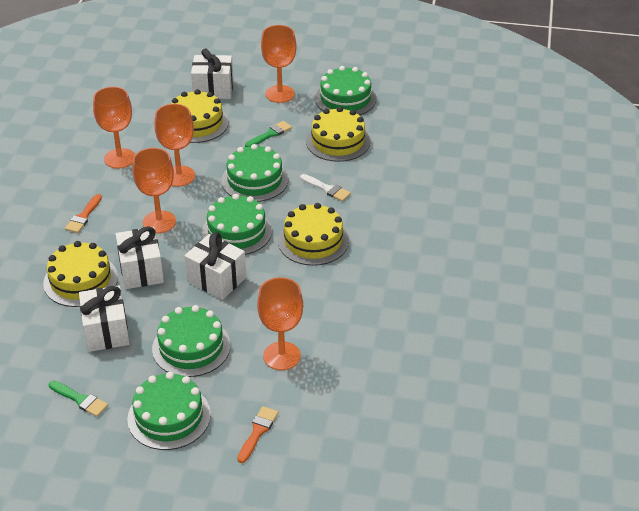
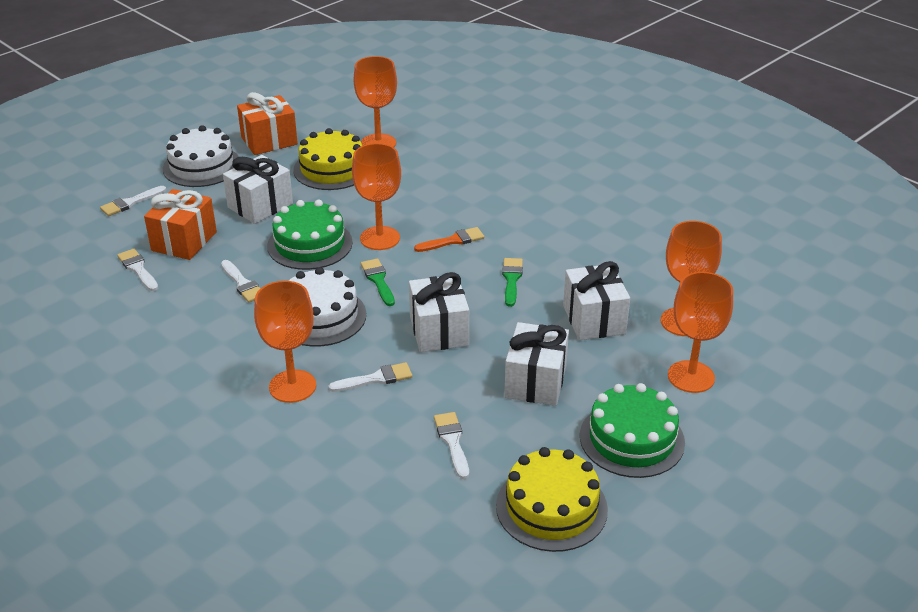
green cake: 5 -> 2
orange brush: 2 -> 1
orange gift: 0 -> 2
white brush: 1 -> 5
white cake: 0 -> 2
yellow cake: 4 -> 2

